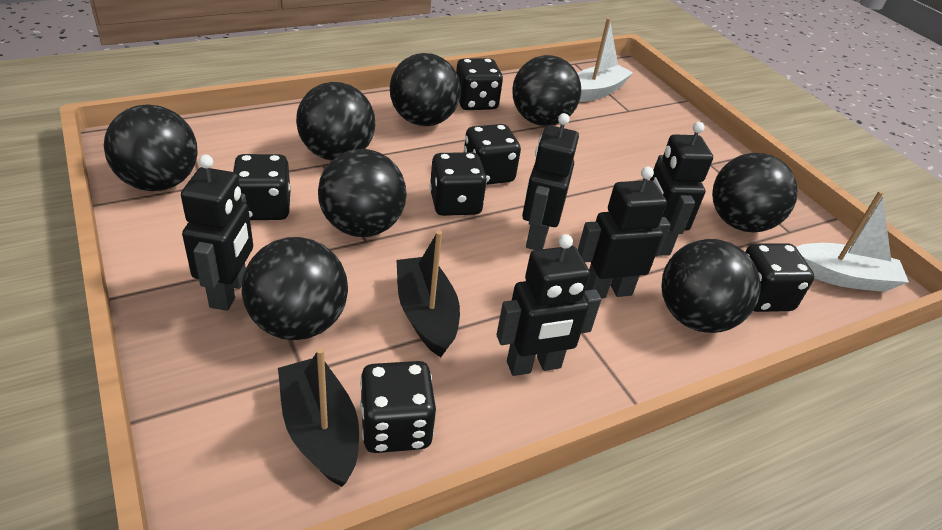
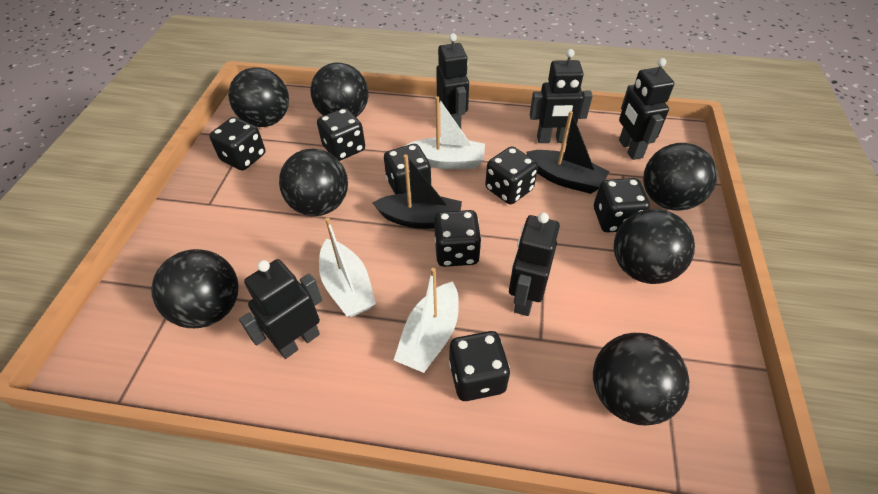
black ball: 8 -> 7
black dice: 6 -> 7
white boat: 2 -> 3

